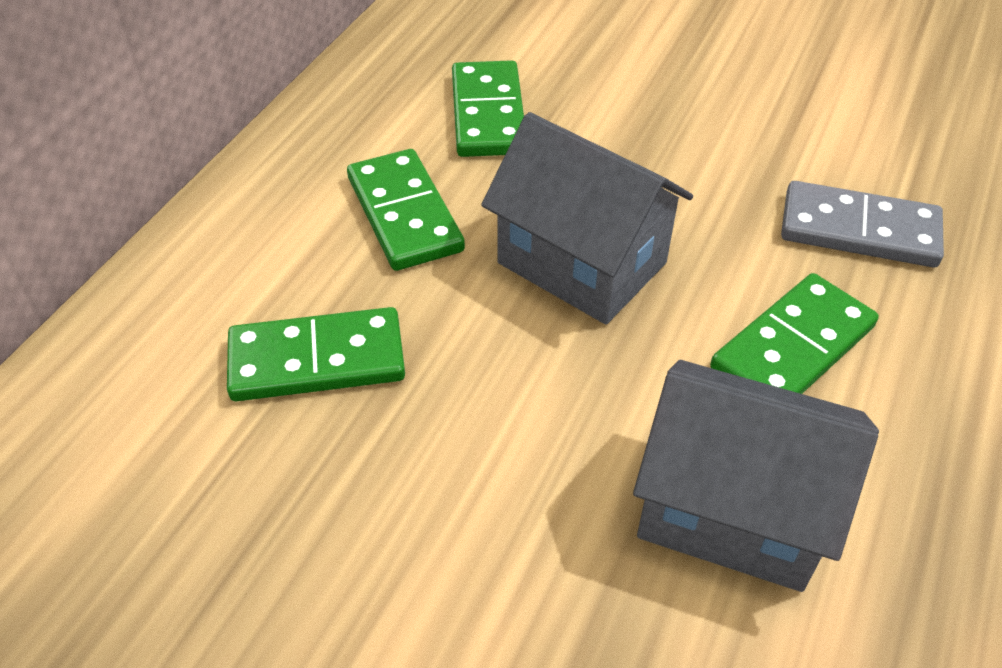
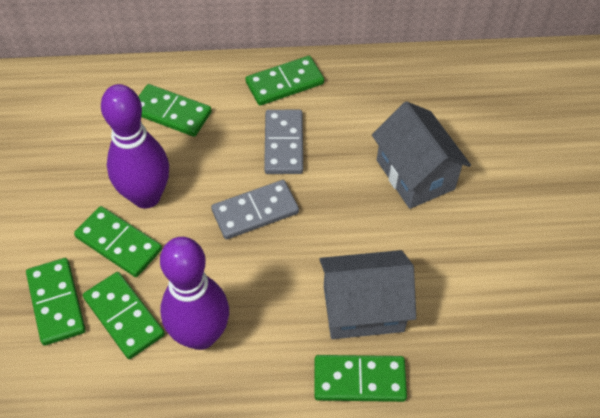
green domino: 4 -> 6
grey domino: 1 -> 2
purple bowling pin: 0 -> 2

